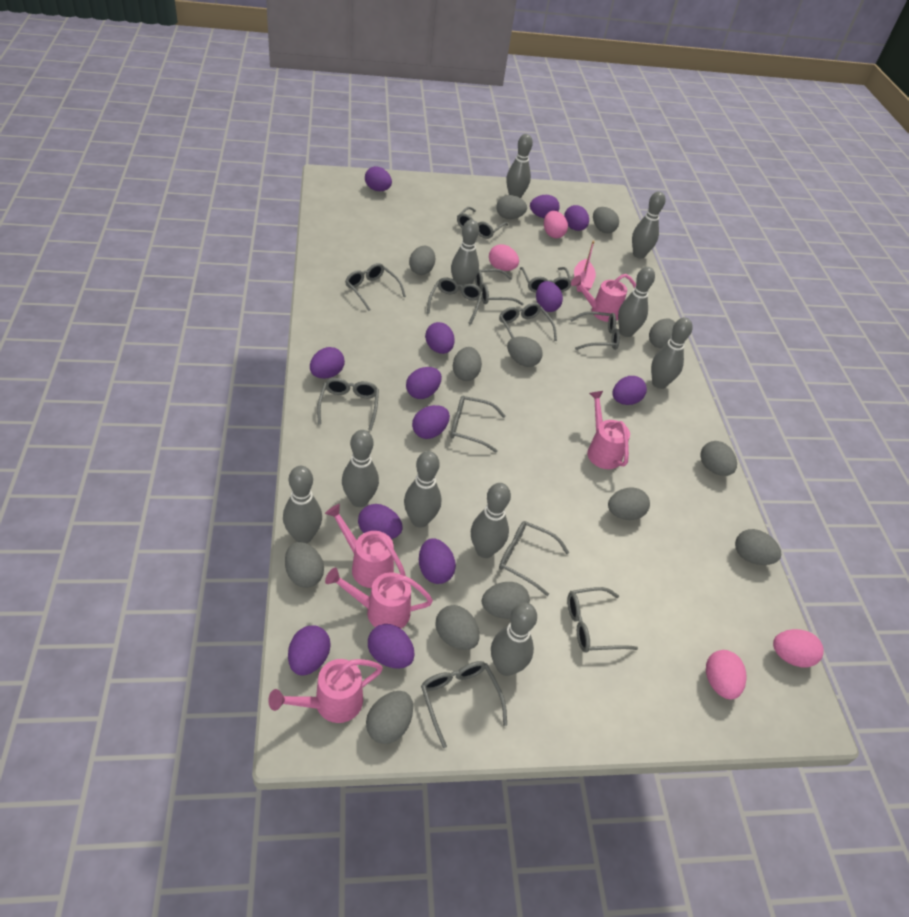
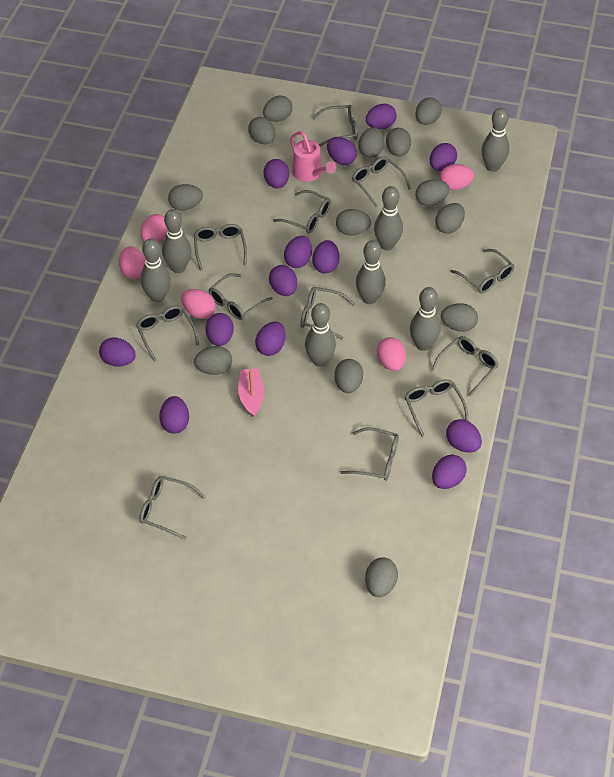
grey bowling pin: 10 -> 7
pink egg: 4 -> 5
pink watering can: 5 -> 1

